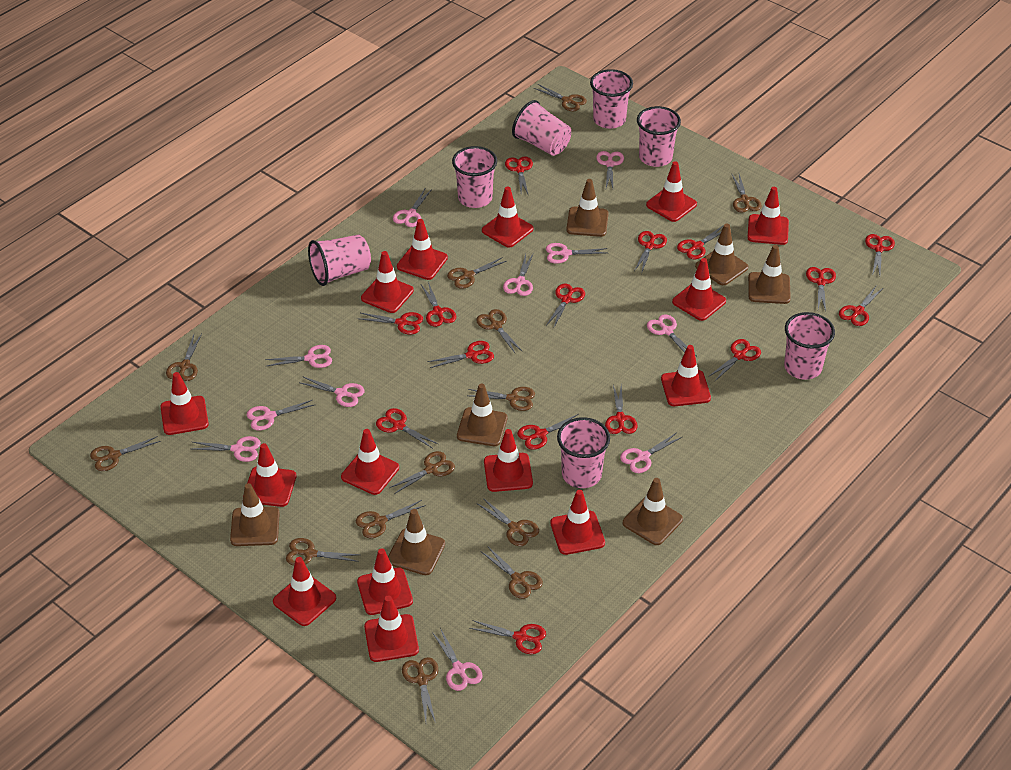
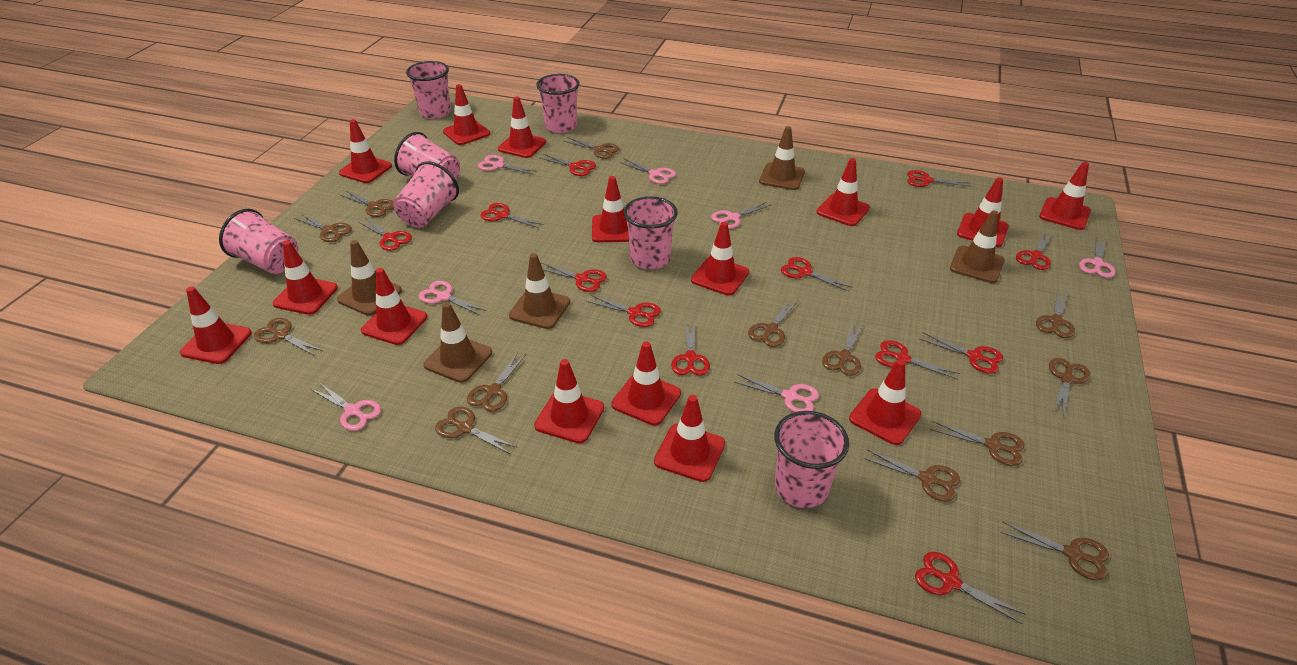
brown traffic cone: 7 -> 5
pink scissors: 11 -> 7
red scissors: 15 -> 12

